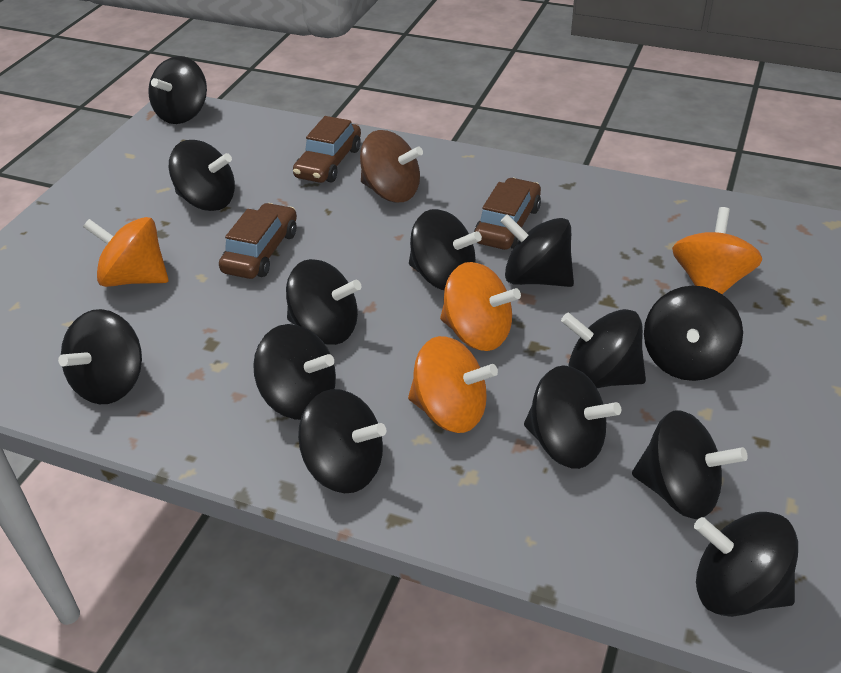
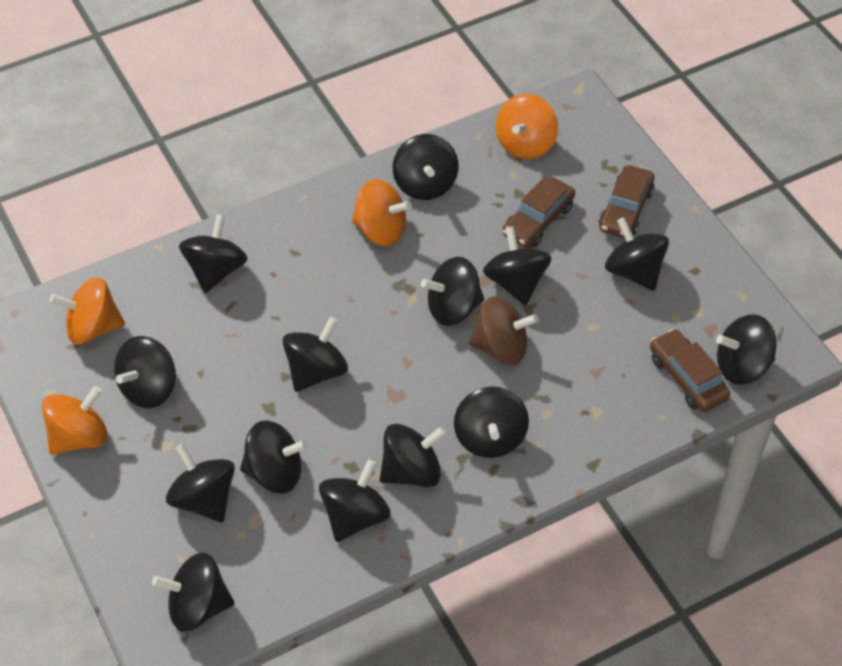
black spinning top: 13 -> 14

